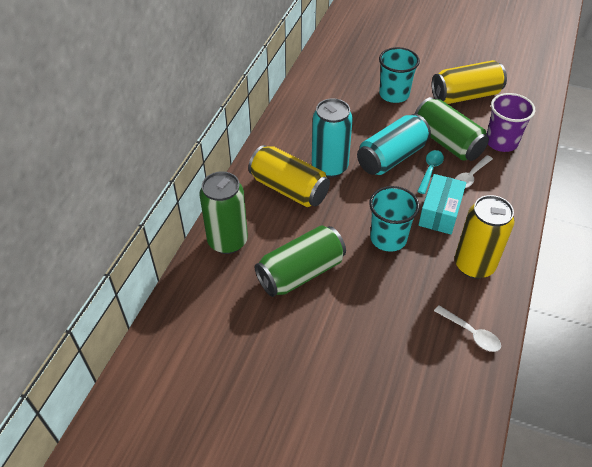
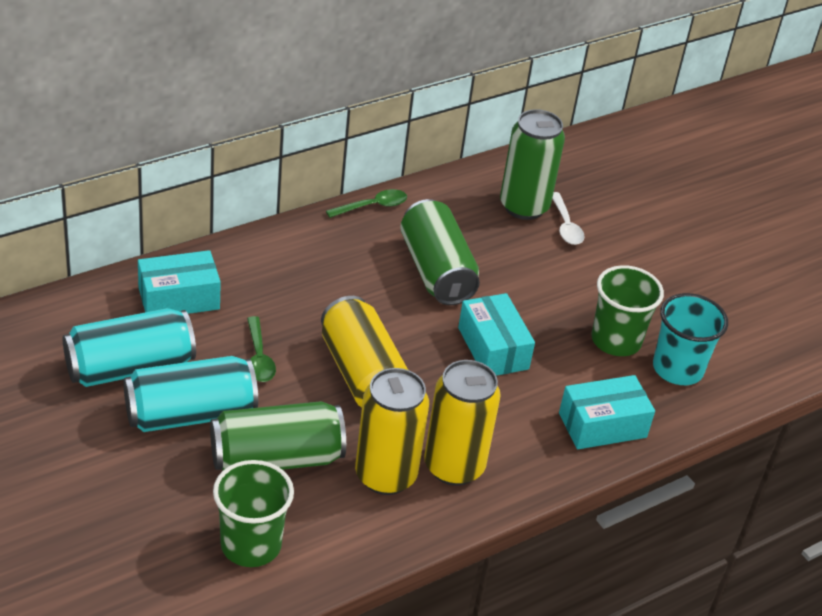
green cup: 0 -> 2
green spoon: 0 -> 2
purple cup: 1 -> 0
turquoise box: 1 -> 3
turquoise cup: 2 -> 1
turquoise spoon: 1 -> 0
white spoon: 2 -> 1

